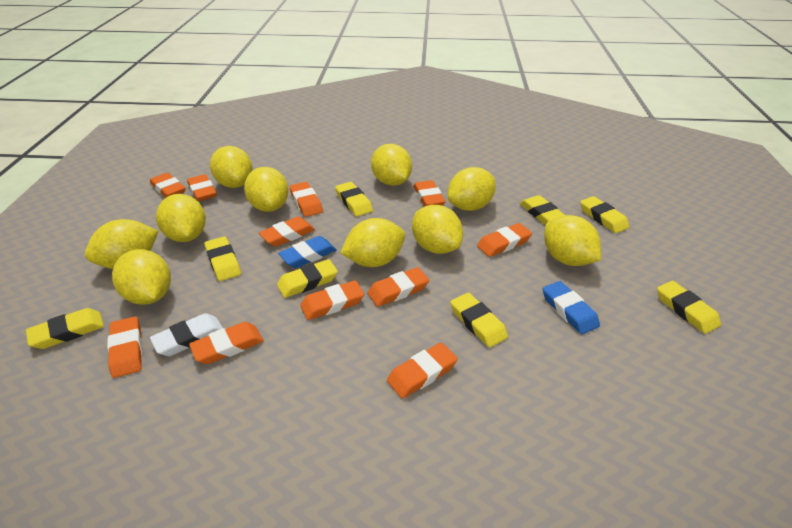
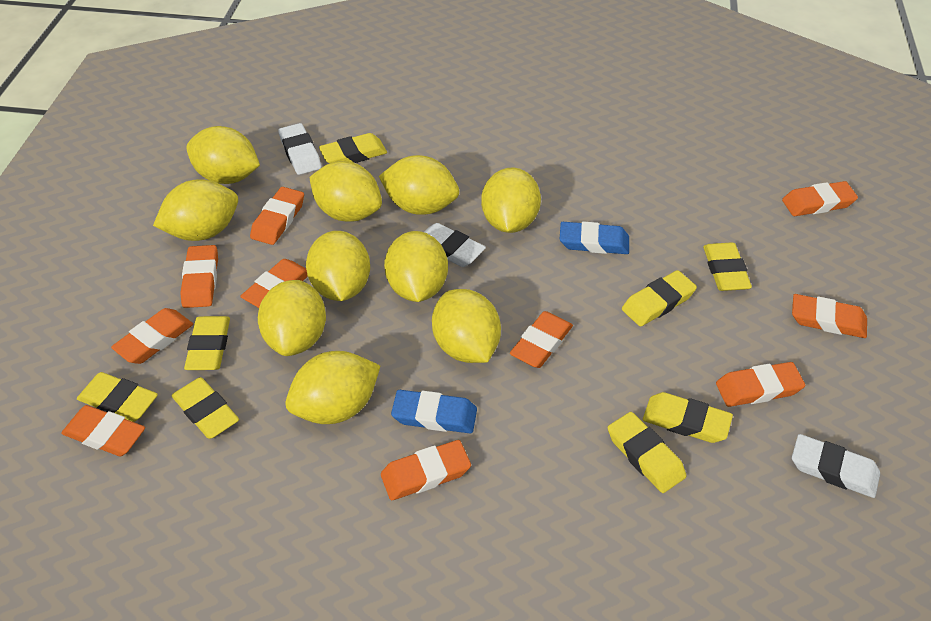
orange eraser: 11 -> 10
white eraser: 1 -> 3

